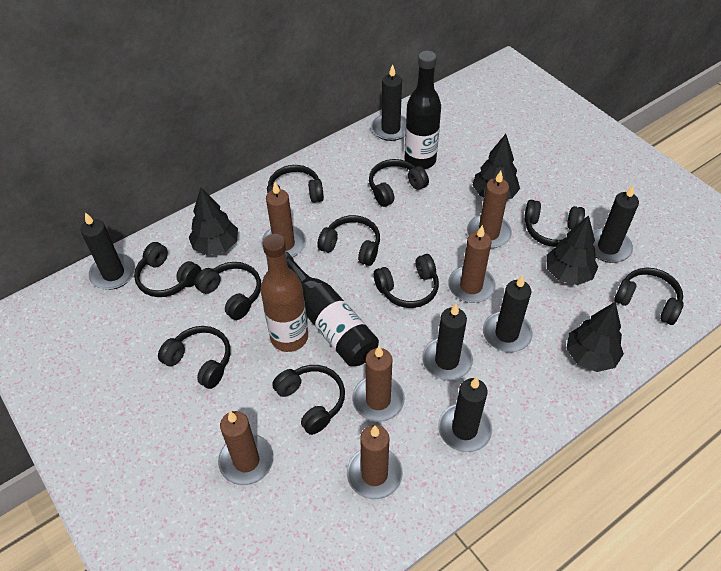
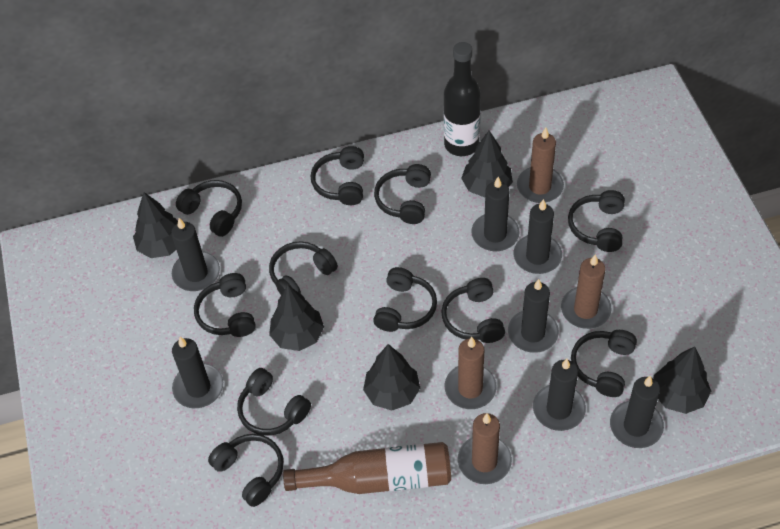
black bottle: 2 -> 1
black candle: 6 -> 7
black headphones: 10 -> 11
black tree: 4 -> 5
brown candle: 6 -> 4

